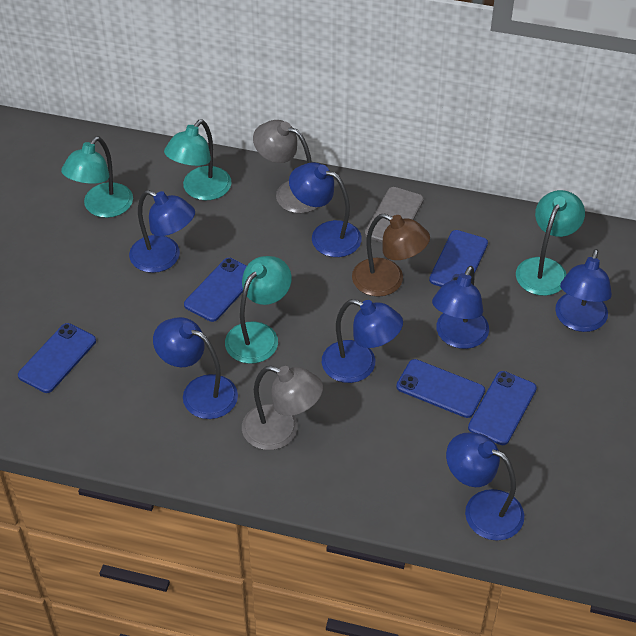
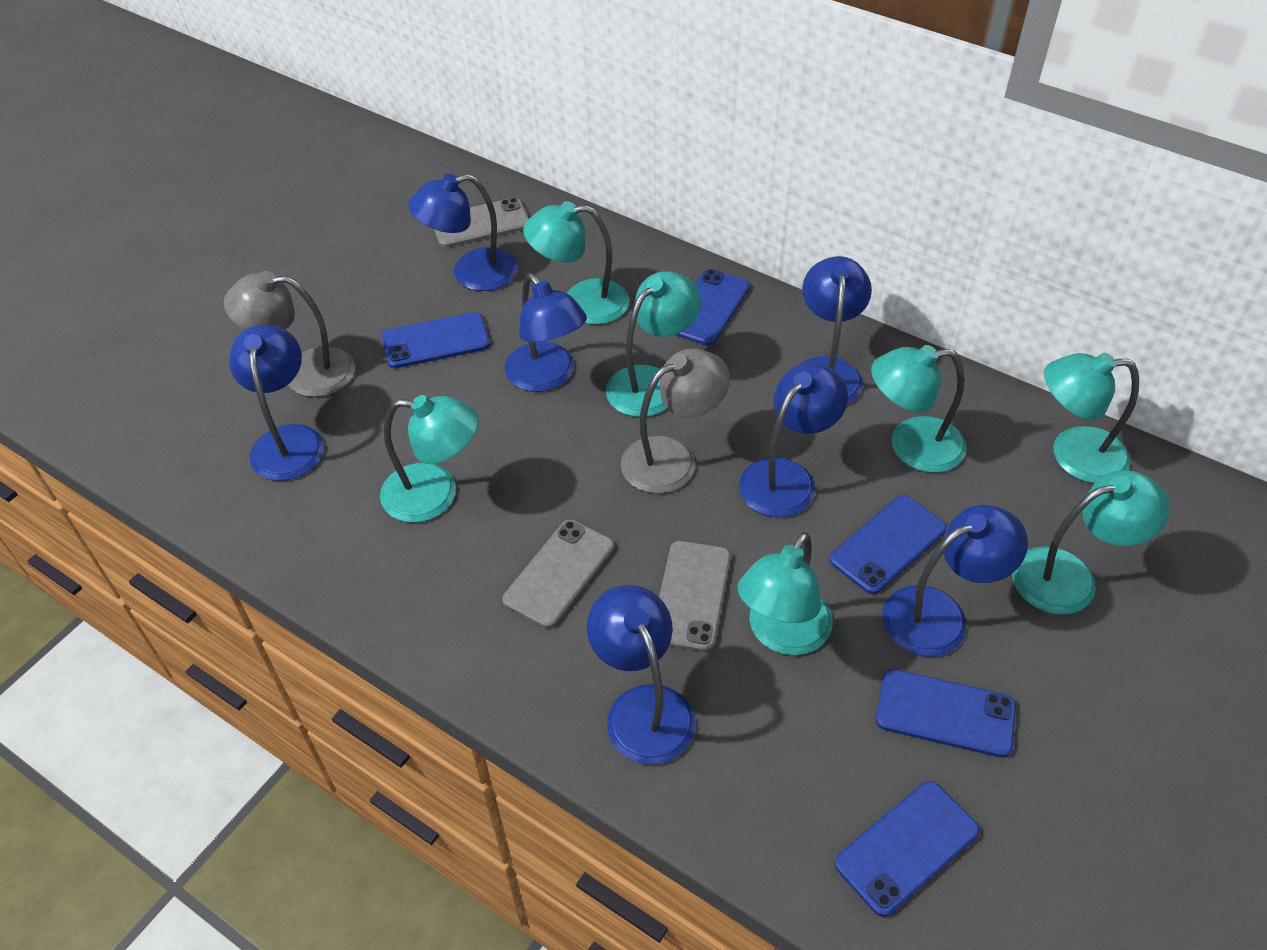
brown lamp: 1 -> 0
grey phone: 1 -> 3
turquoise lamp: 4 -> 7

